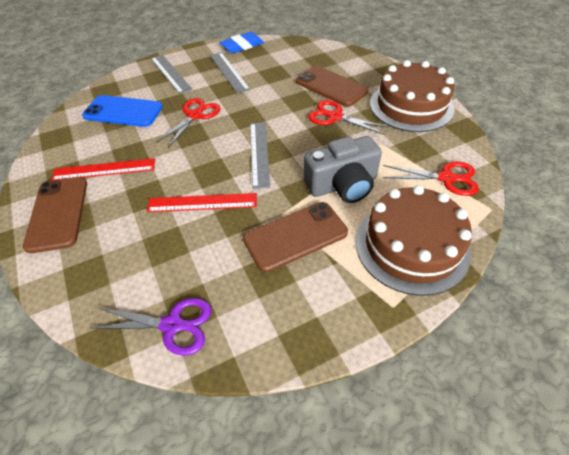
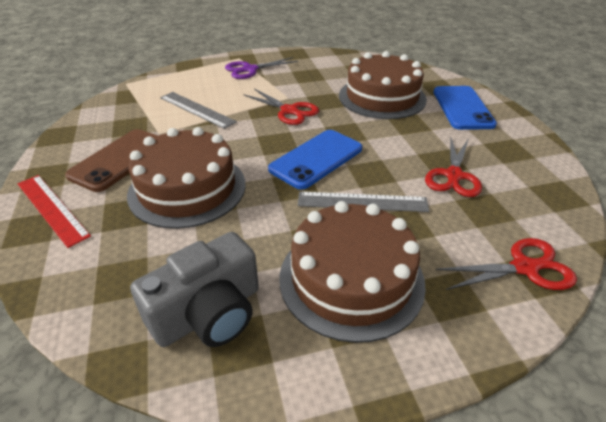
blue eraser: 1 -> 0
blue phone: 1 -> 2
brown cake: 2 -> 3
brown phone: 3 -> 1
grey ruler: 3 -> 2
red ruler: 2 -> 1

